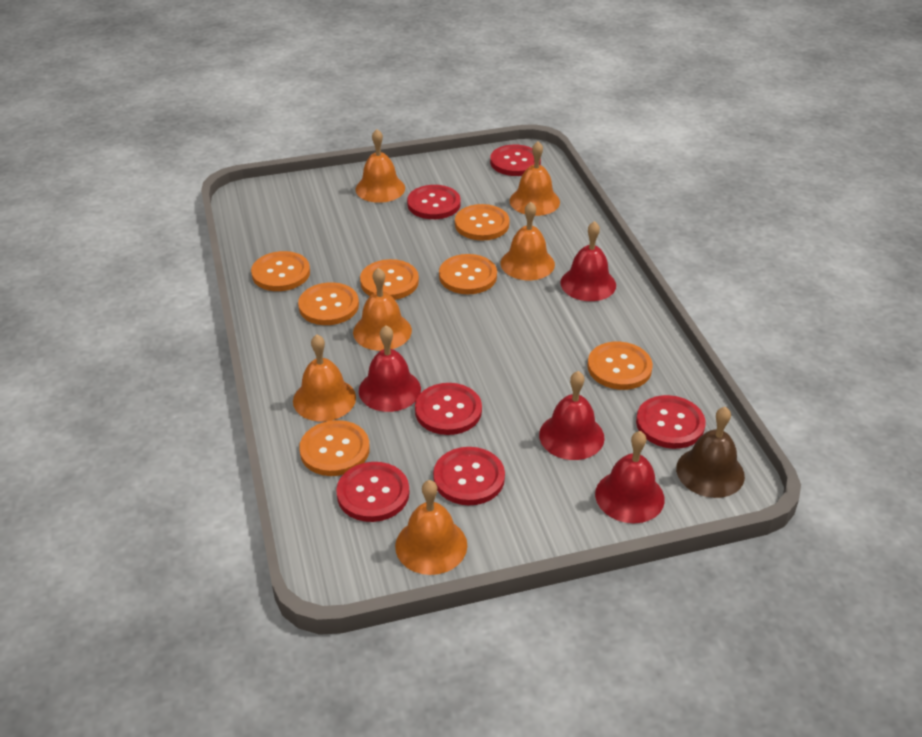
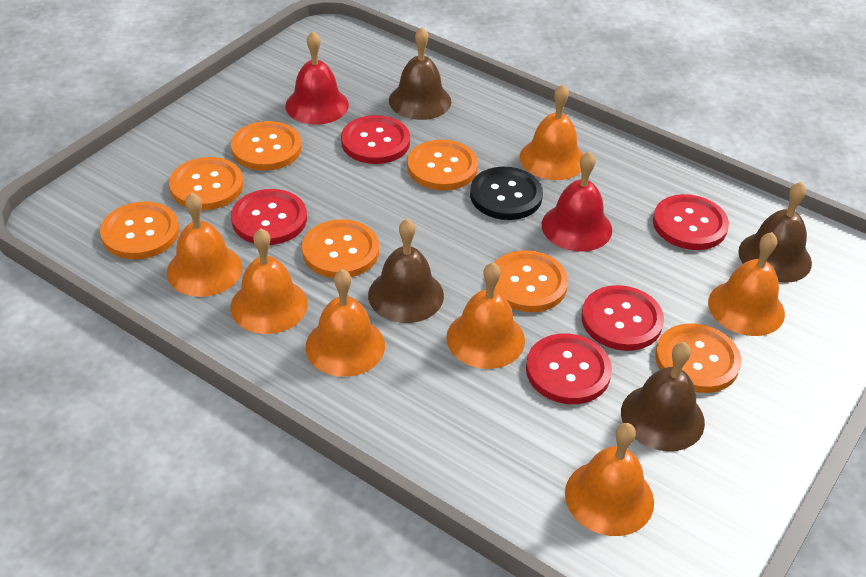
black button: 0 -> 1
brown bell: 1 -> 4
orange bell: 6 -> 7
red bell: 4 -> 2
red button: 6 -> 5

